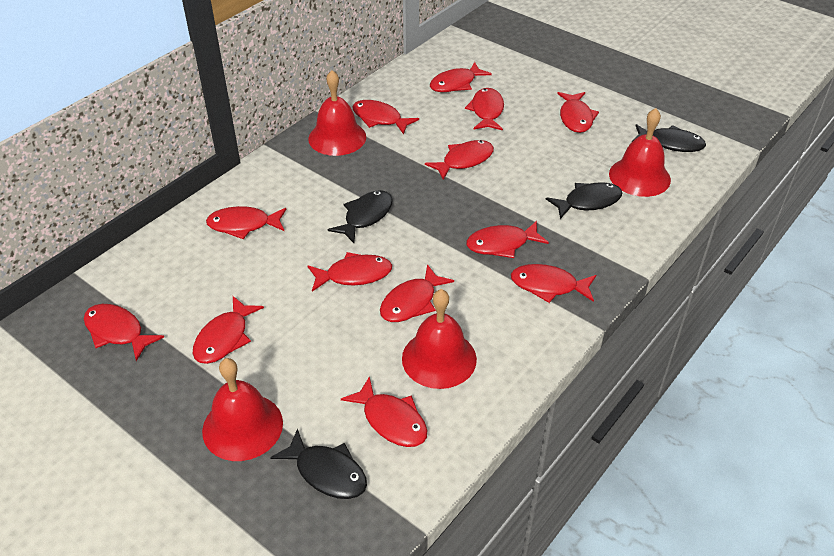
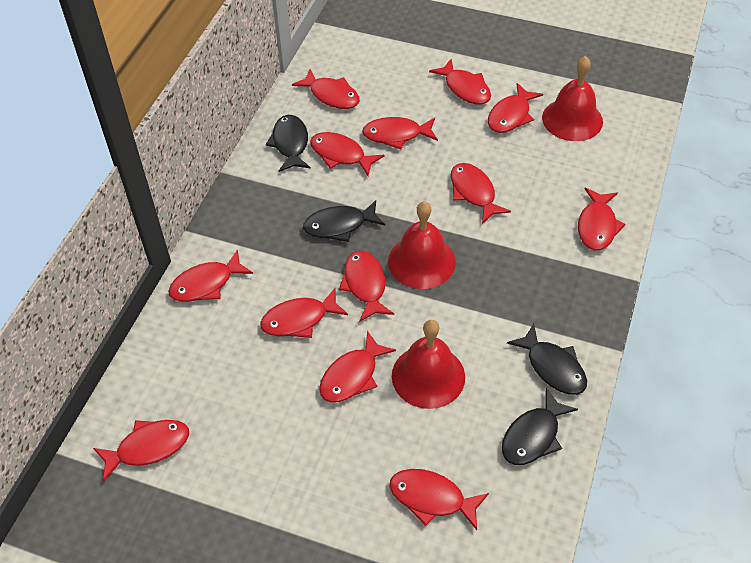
red bell: 4 -> 3

